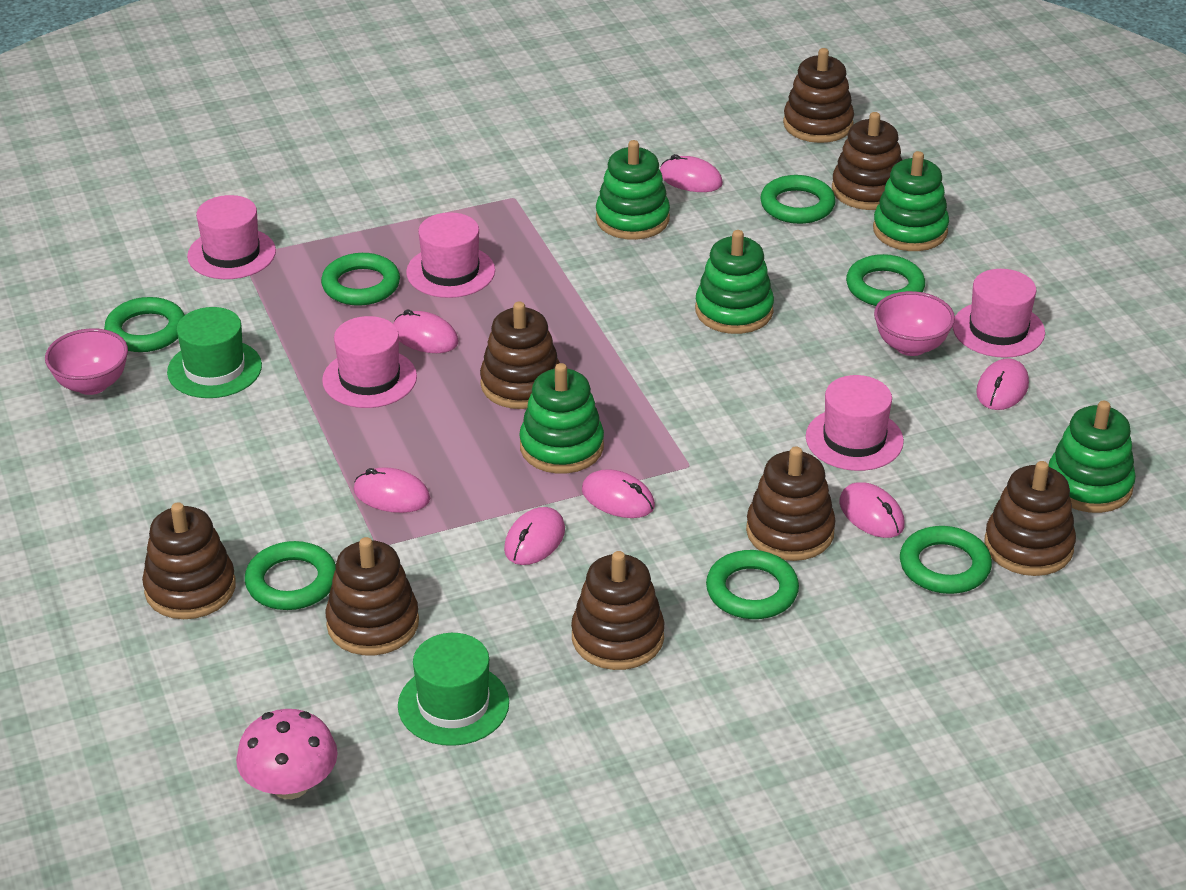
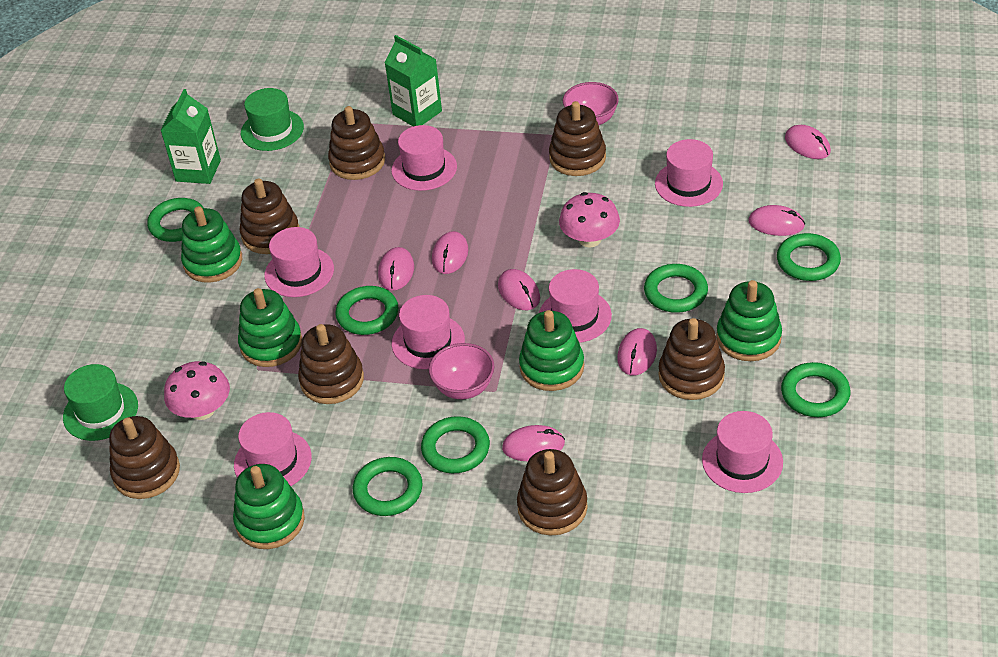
brown stacking toy: 8 -> 7
green carton: 0 -> 2
pink hat: 5 -> 7
pink mushroom: 1 -> 2

